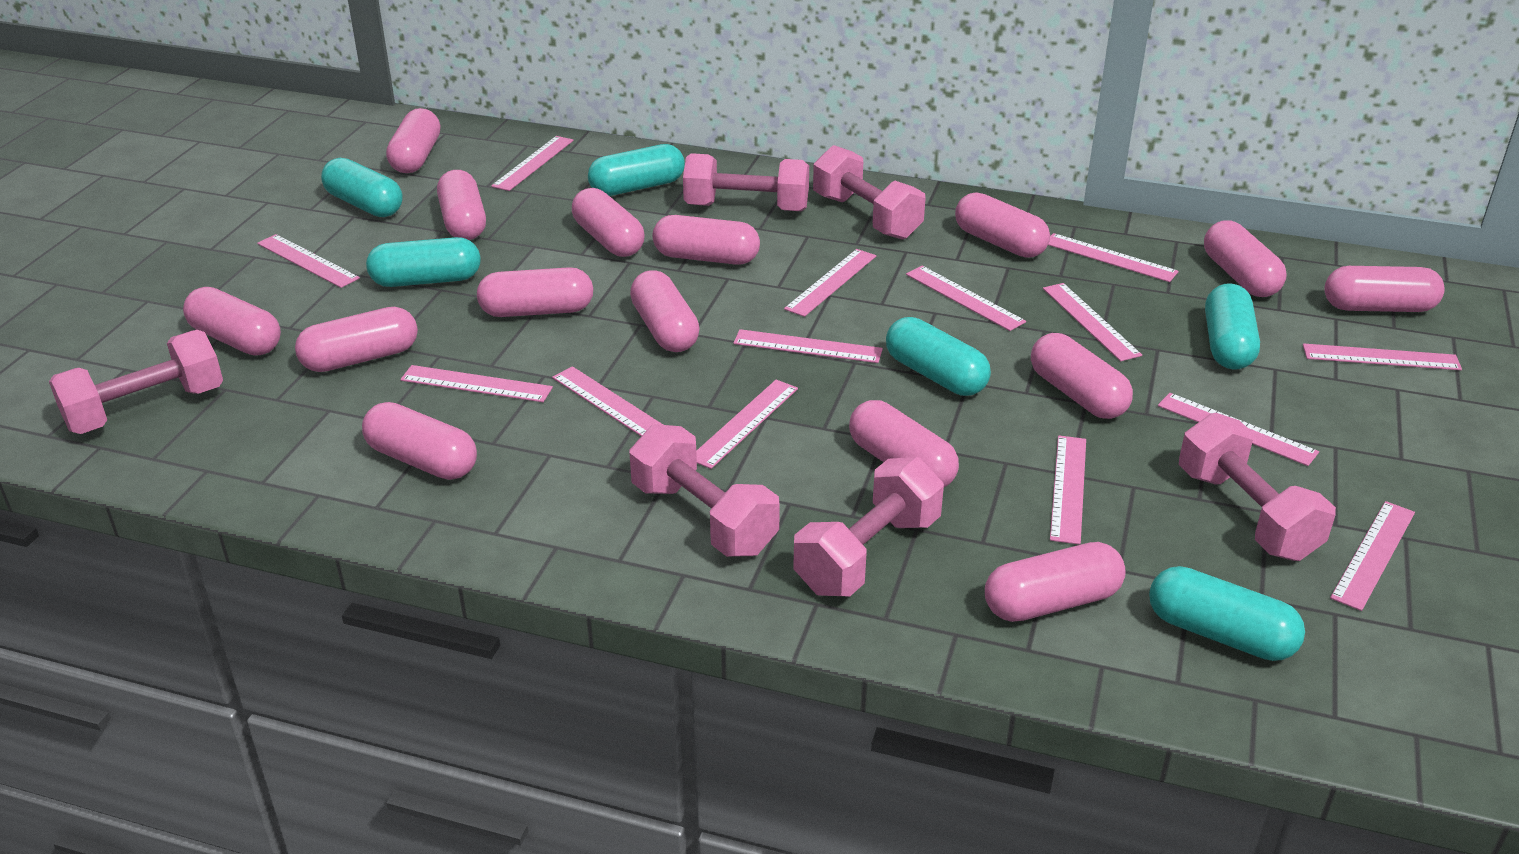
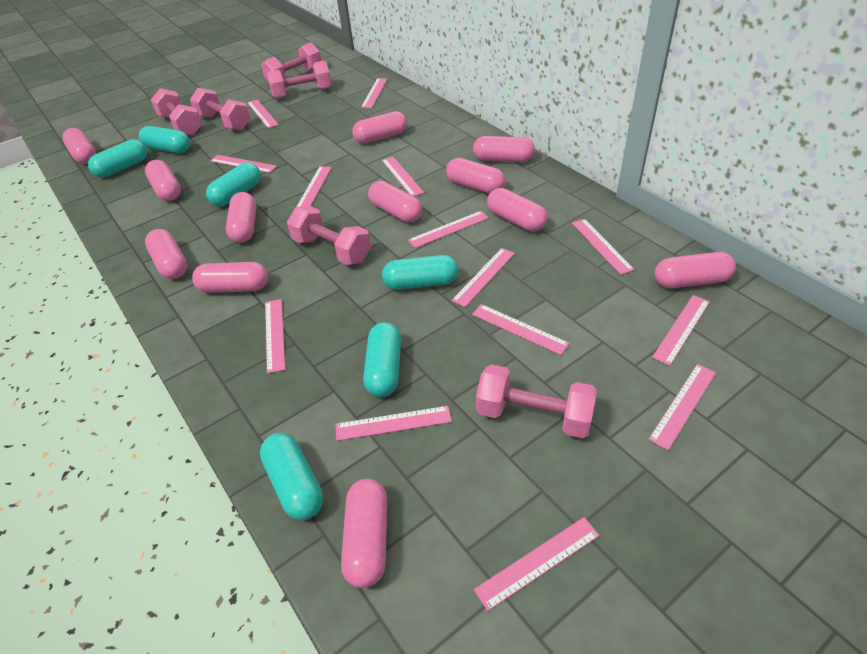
pink capsule: 15 -> 12

